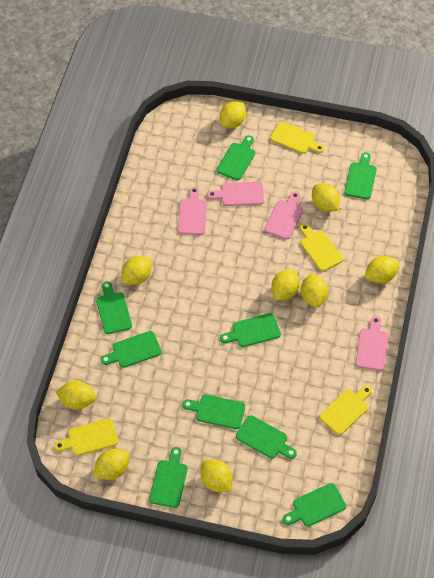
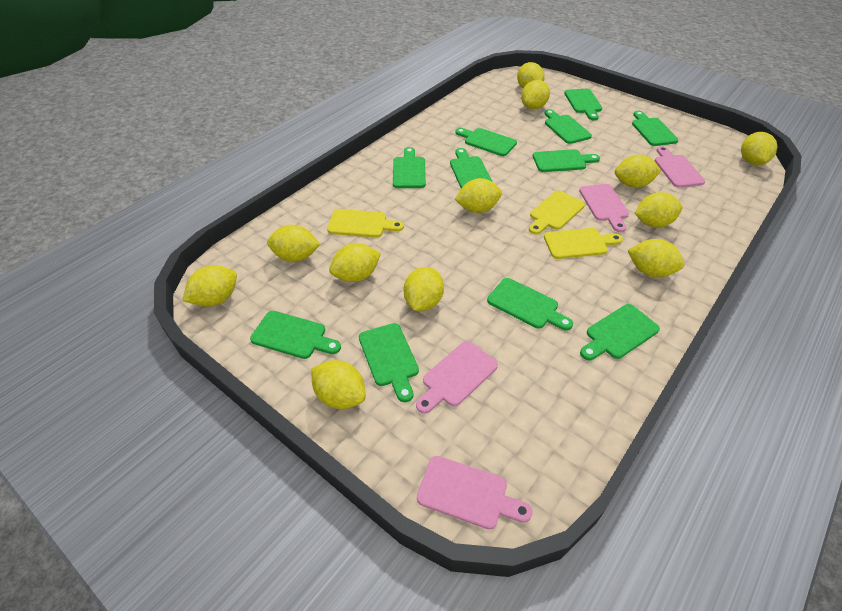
green cutting board: 9 -> 11
yellow cutting board: 4 -> 3
yellow lemon: 9 -> 12

